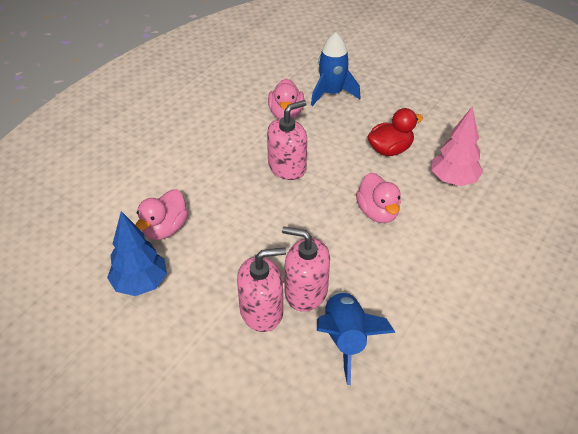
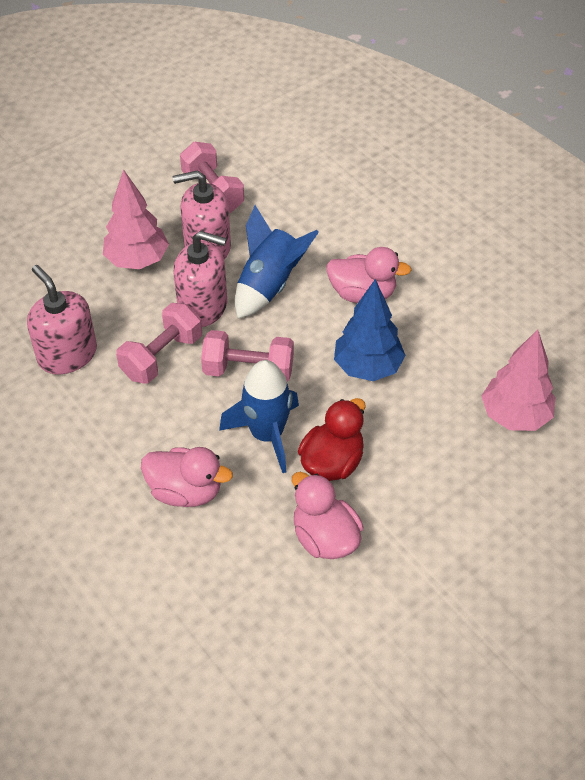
pink dumbbell: 0 -> 3
pink tree: 1 -> 2

